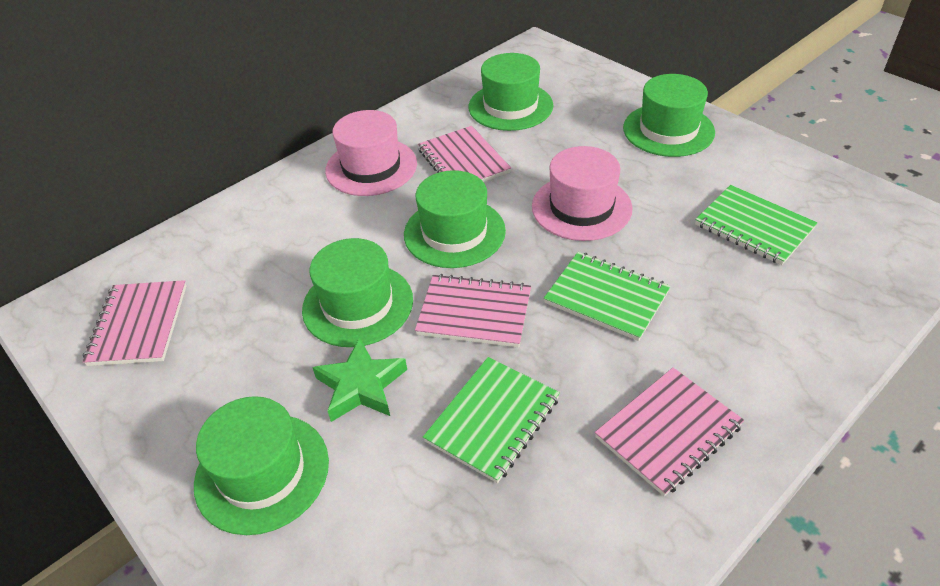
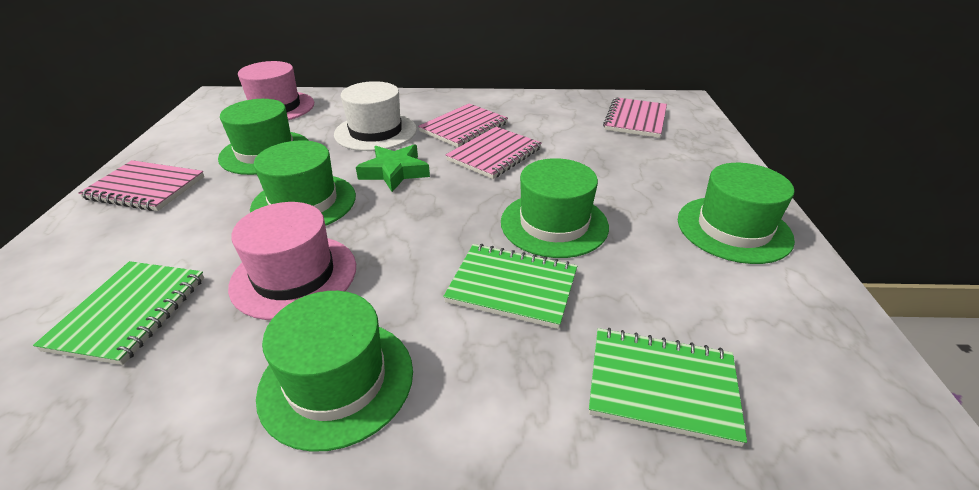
white hat: 0 -> 1

